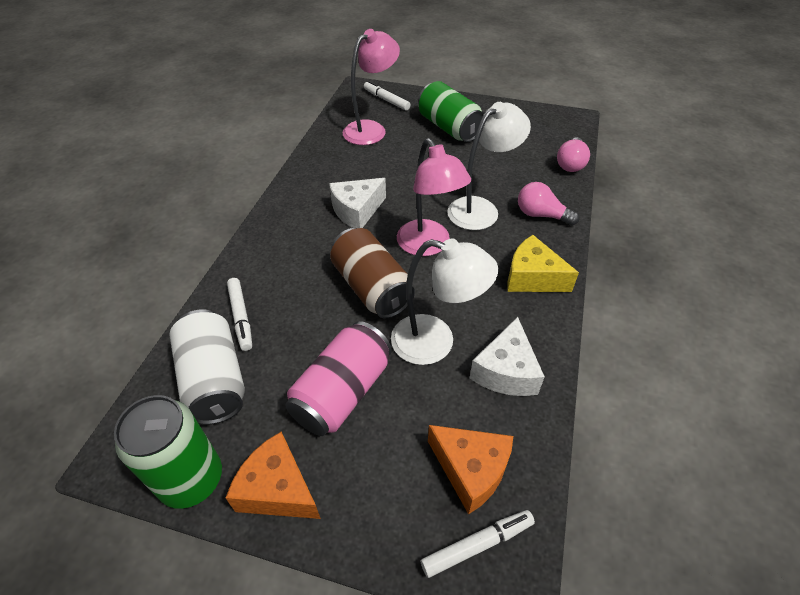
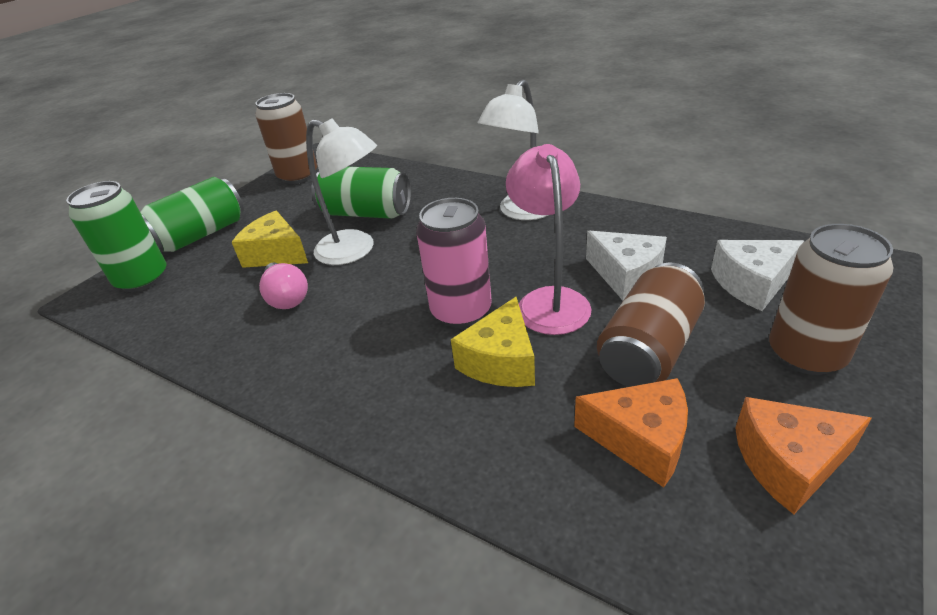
brown can: 1 -> 3
green can: 2 -> 3
pink lamp: 2 -> 1
pink light bulb: 2 -> 1
white can: 1 -> 0
white marker: 3 -> 0
yellow cheese: 1 -> 2

